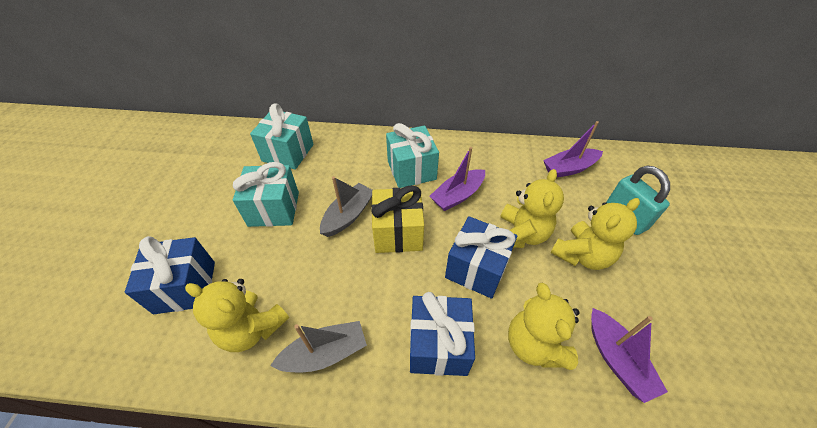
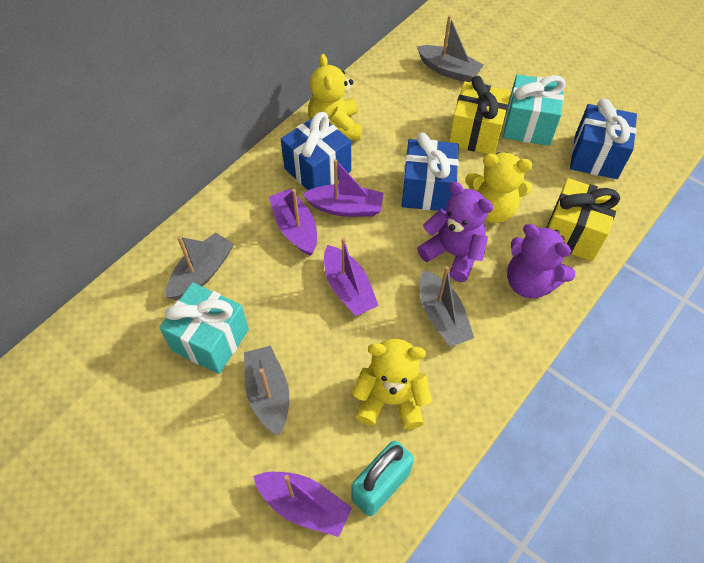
grey boat: 2 -> 4
purple boat: 3 -> 4
purple teddy bear: 0 -> 2
turquoise gift: 3 -> 2
yellow gift: 1 -> 2
yellow teddy bear: 4 -> 3

